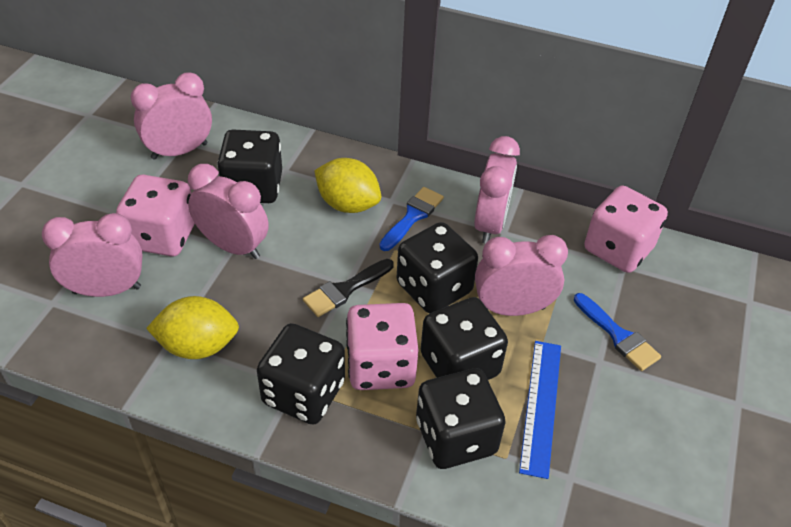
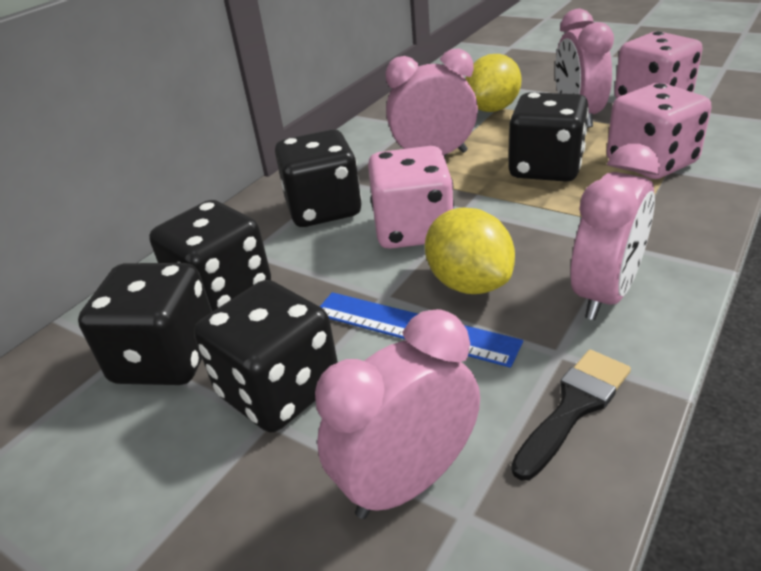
blue brush: 2 -> 0
pink clock: 5 -> 4

